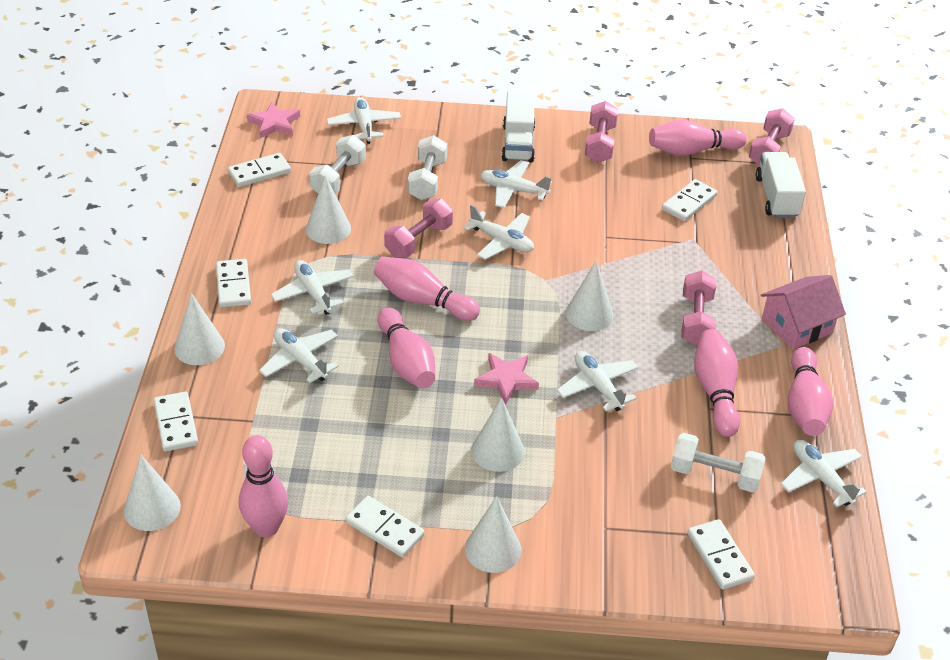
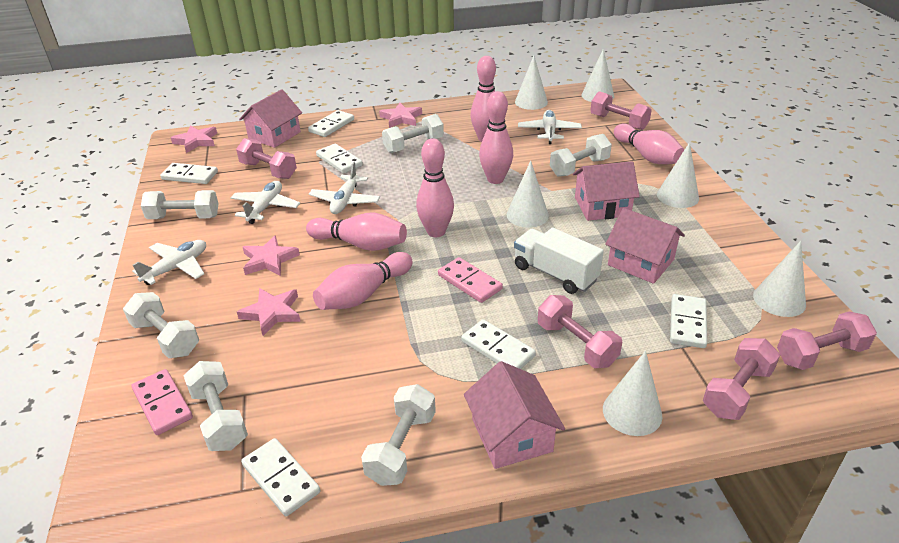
pink domino: 0 -> 2
pink dumbbell: 4 -> 5
pink house: 1 -> 4
pink star: 2 -> 4
white dumbbell: 3 -> 6
white plane: 7 -> 4
white truck: 2 -> 1

